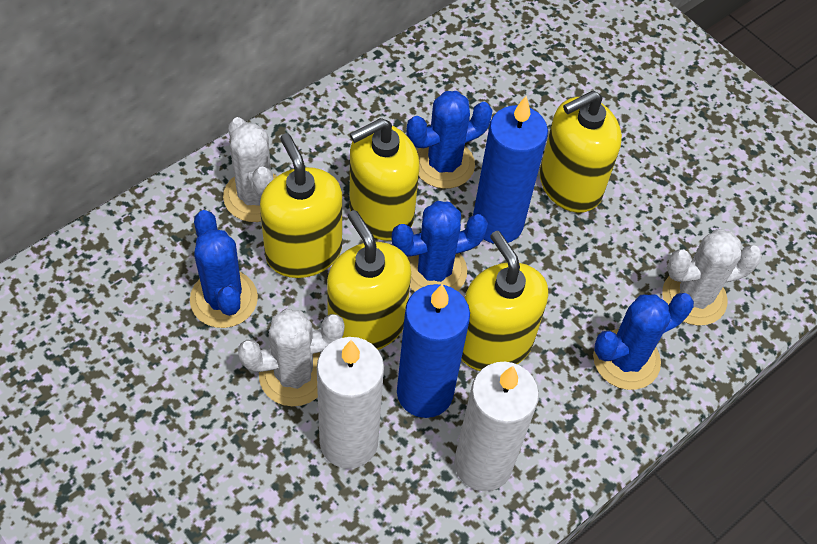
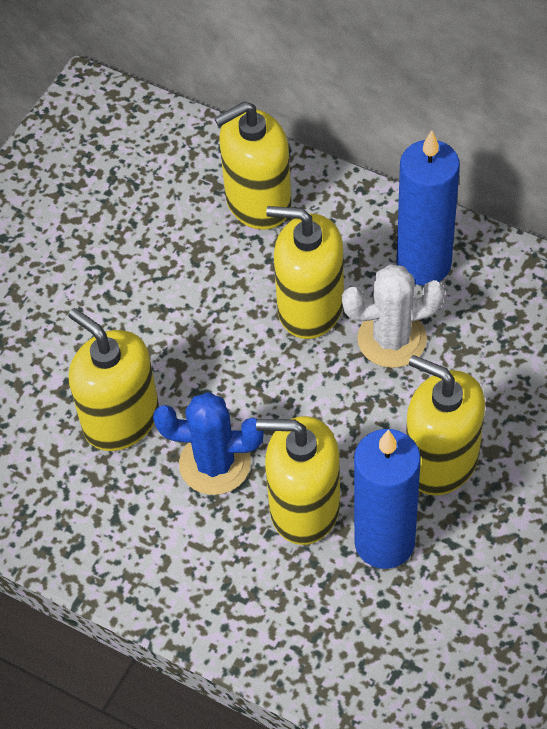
blue cactus: 4 -> 1
white cactus: 3 -> 1
white candle: 2 -> 0

